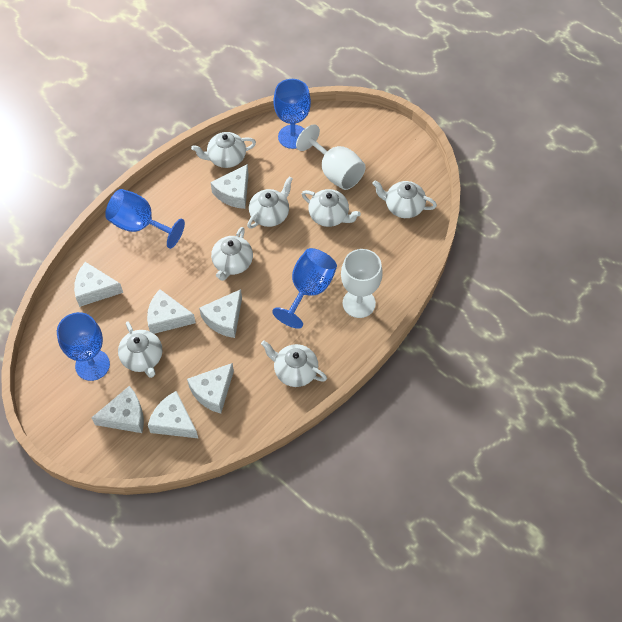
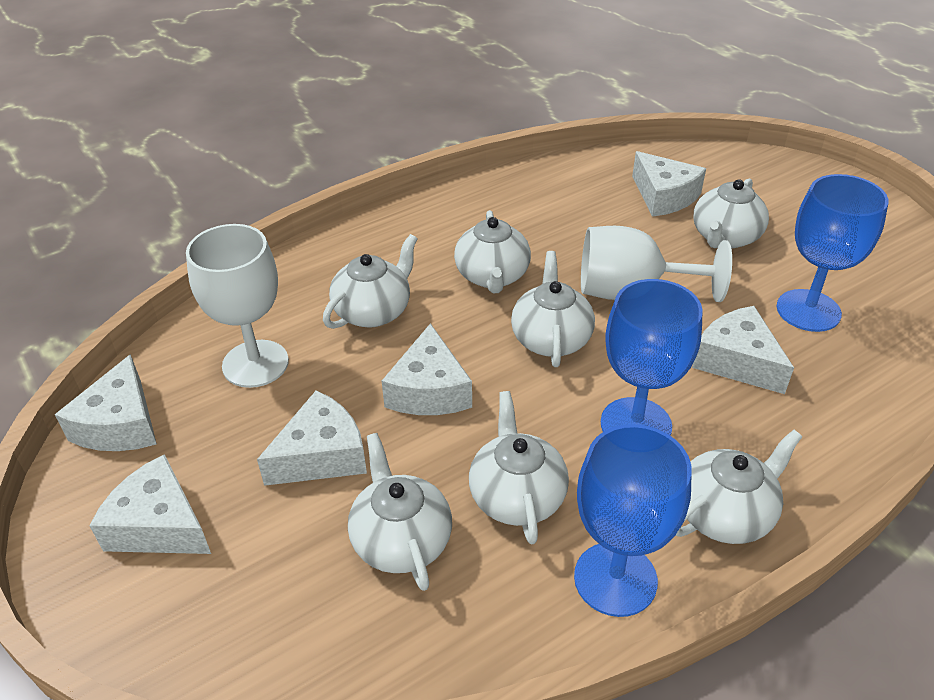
blue goblet: 4 -> 3
white cheese: 7 -> 6

